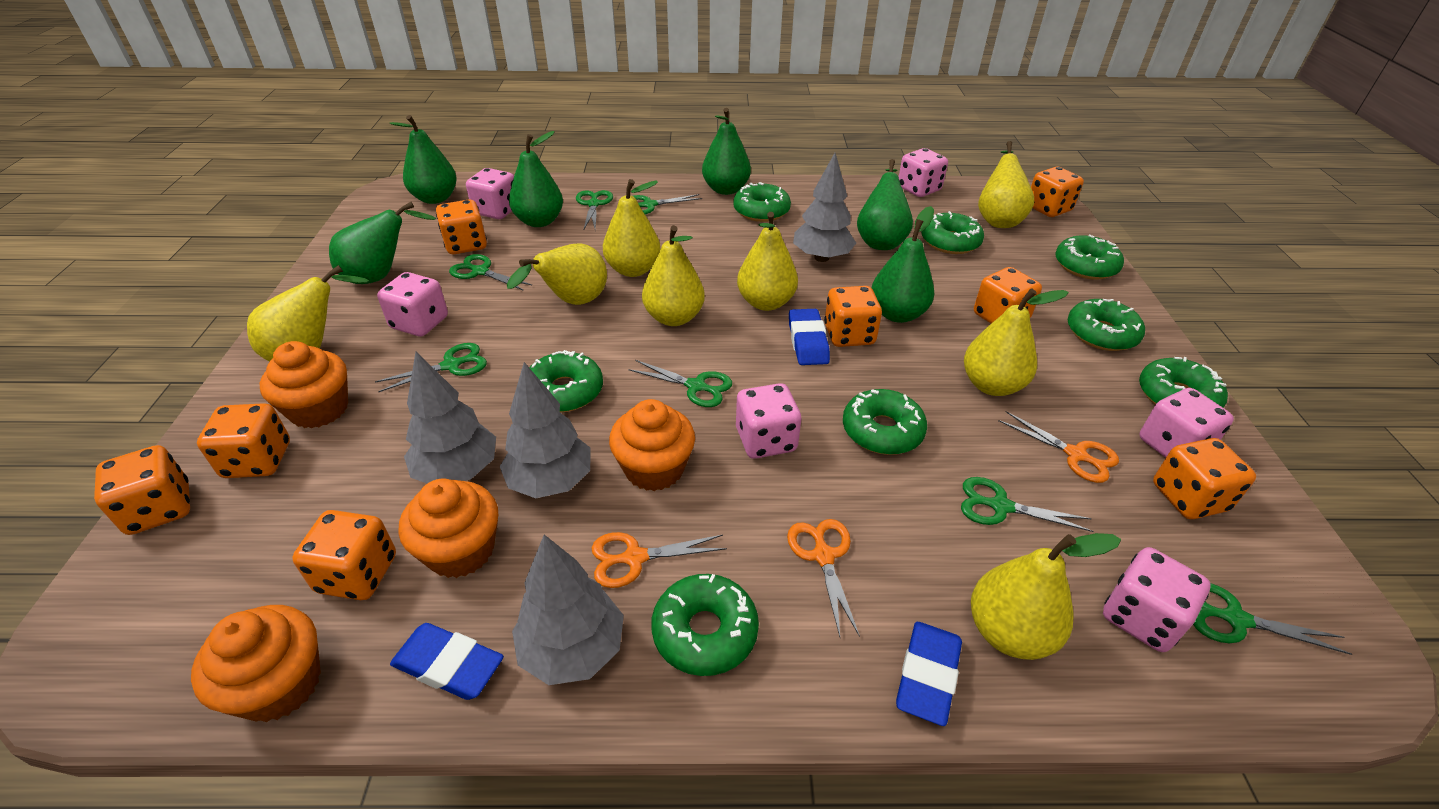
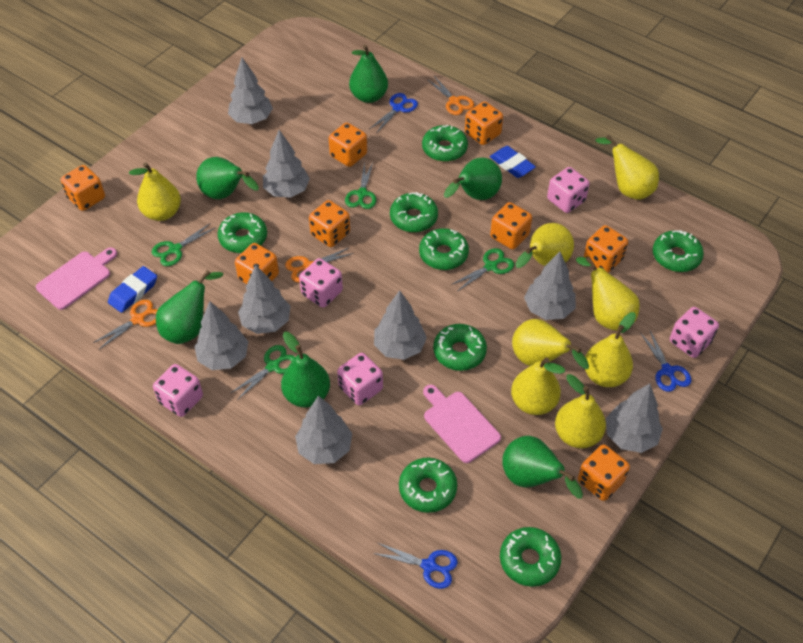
blue eraser: 3 -> 2
blue scissors: 0 -> 3
green scissors: 7 -> 4
grey tree: 4 -> 8
orange cupcake: 4 -> 0
pink cutting board: 0 -> 2
pink dice: 6 -> 5

